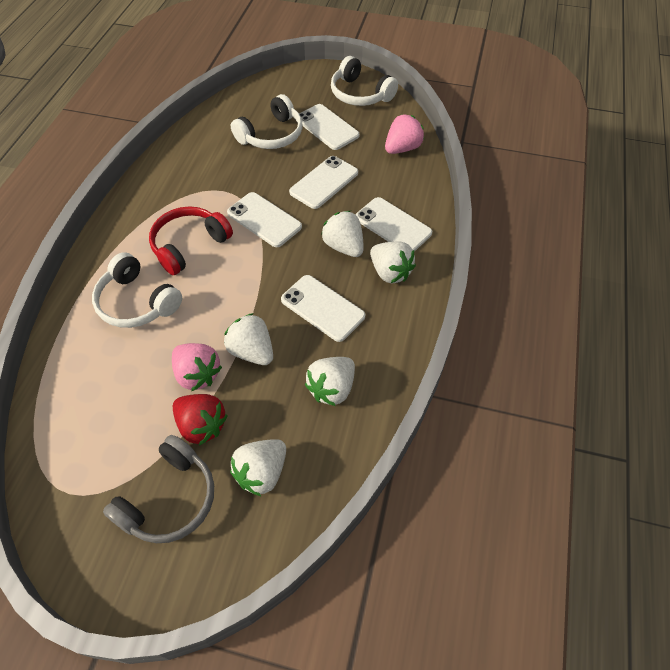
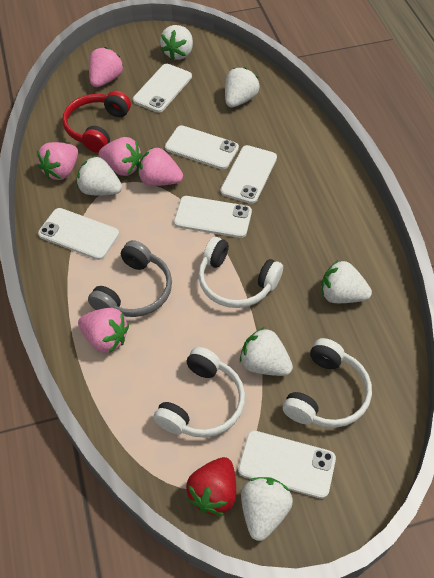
pink strawberry: 2 -> 5
white phone: 5 -> 6
white strawberry: 5 -> 6

